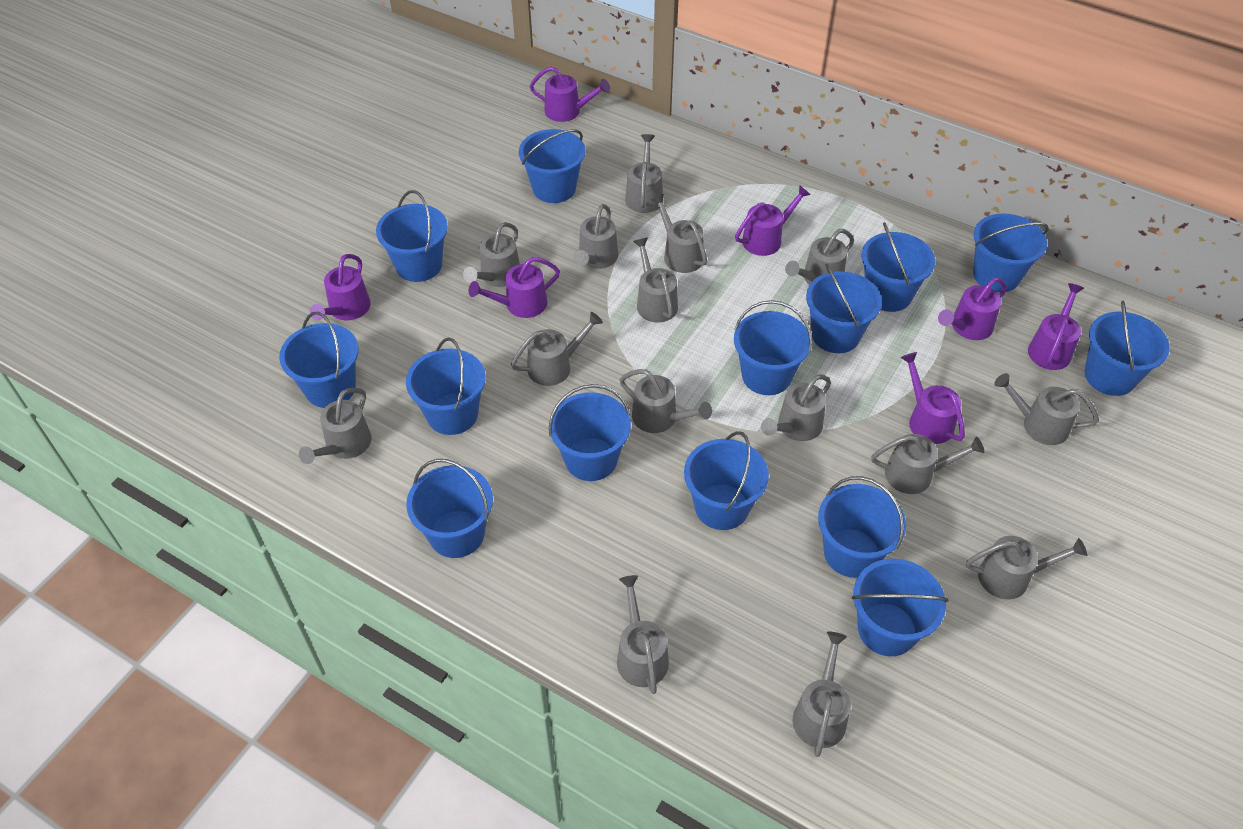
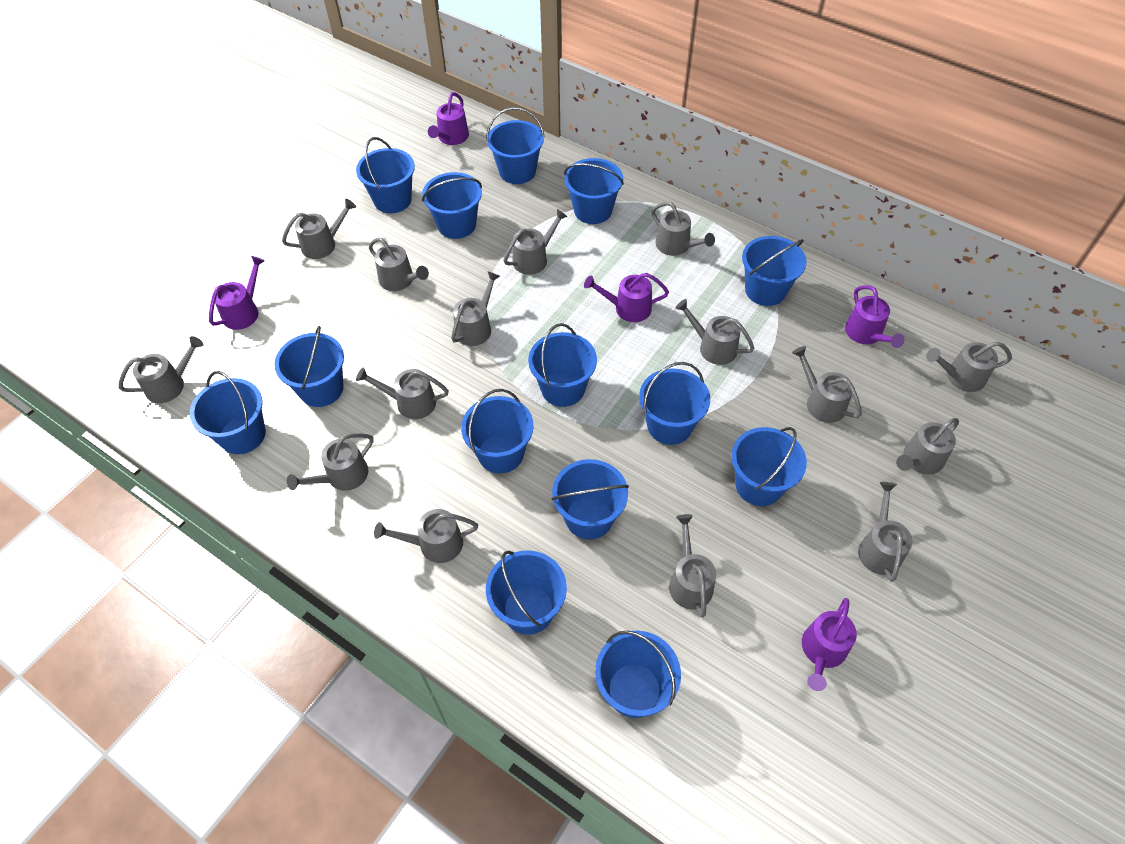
purple watering can: 7 -> 5

